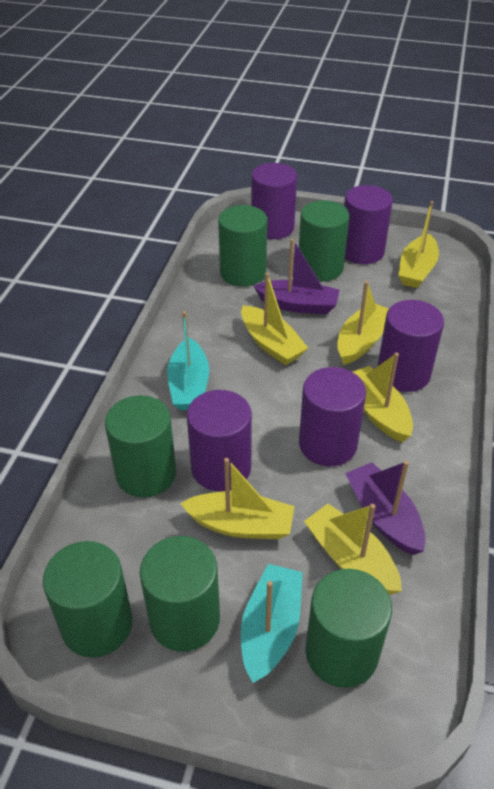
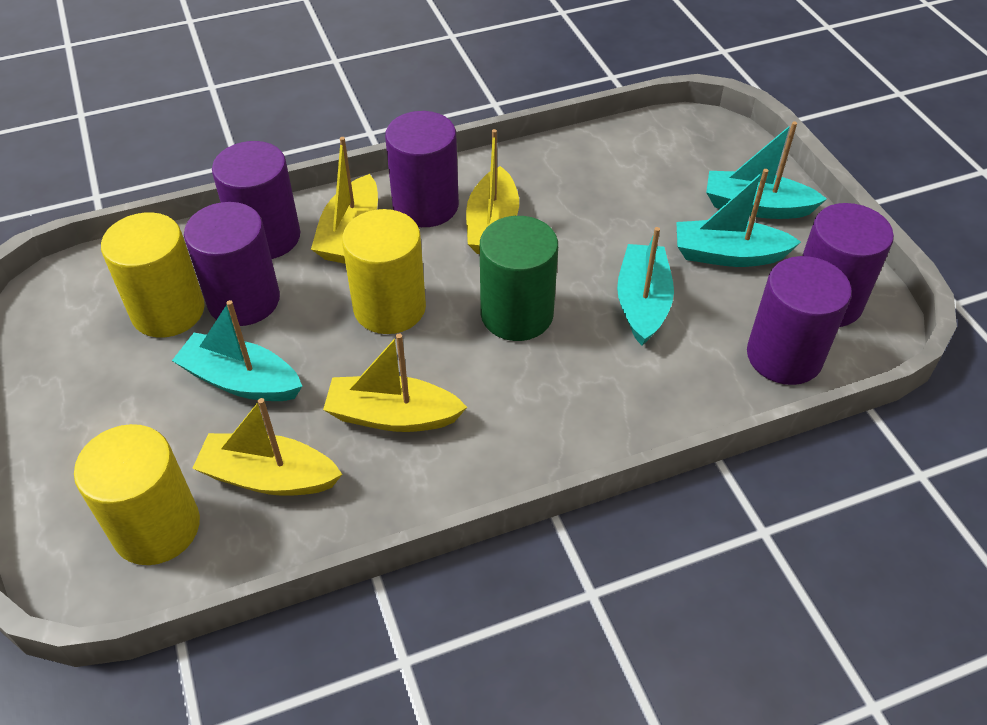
green cylinder: 6 -> 1
purple boat: 2 -> 0
turquoise boat: 2 -> 4
yellow boat: 6 -> 4
yellow cylinder: 0 -> 3

